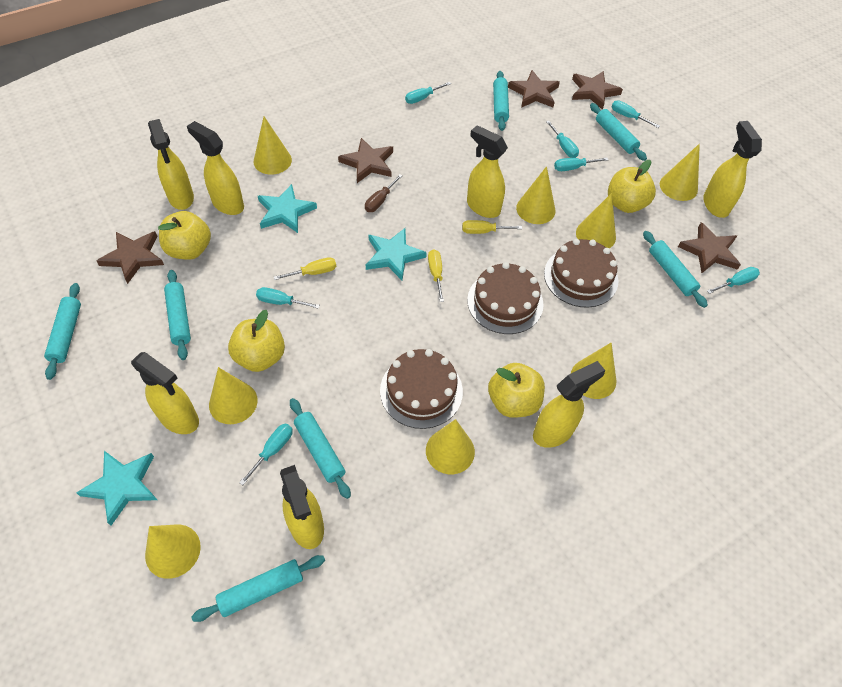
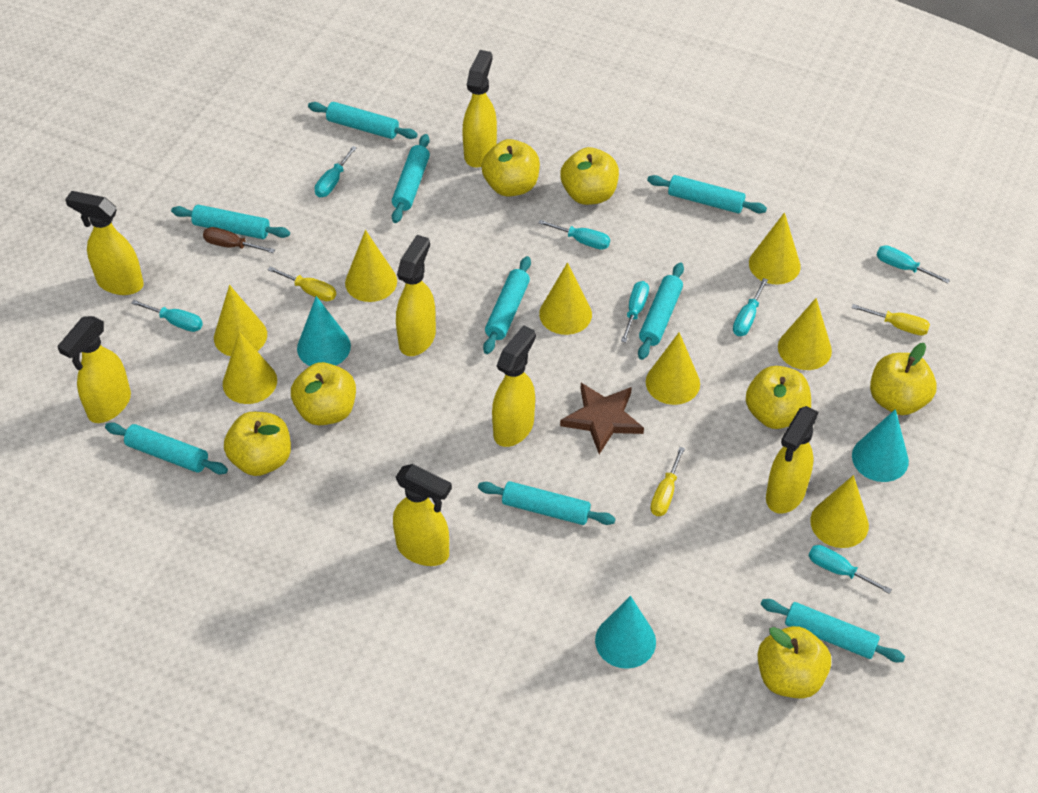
brown cake: 3 -> 0
brown star: 5 -> 1
turquoise cone: 0 -> 3
turquoise rolling pin: 7 -> 9
turquoise star: 3 -> 0
yellow apple: 4 -> 7

